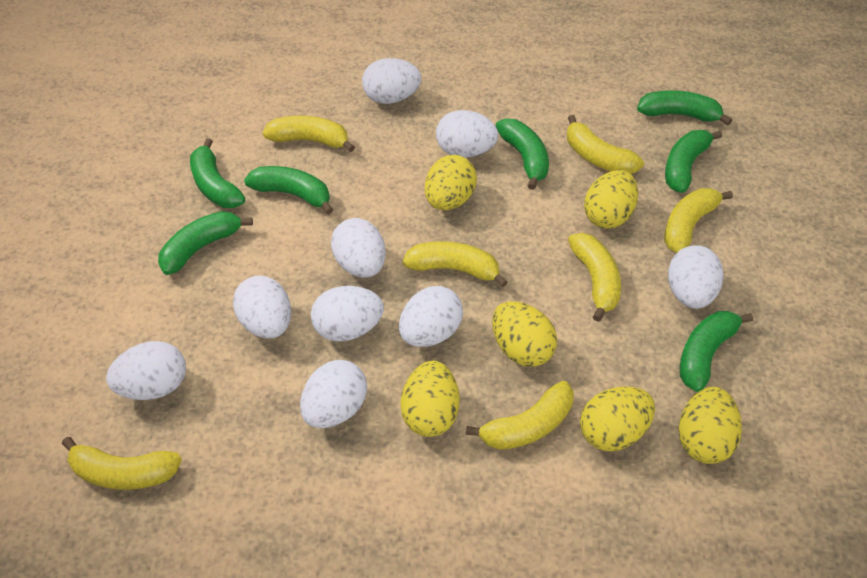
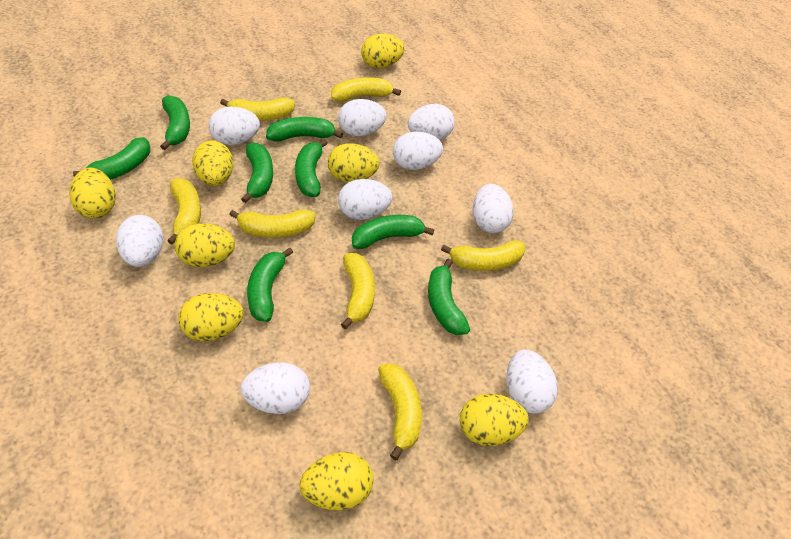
green banana: 7 -> 8
yellow egg: 6 -> 8

